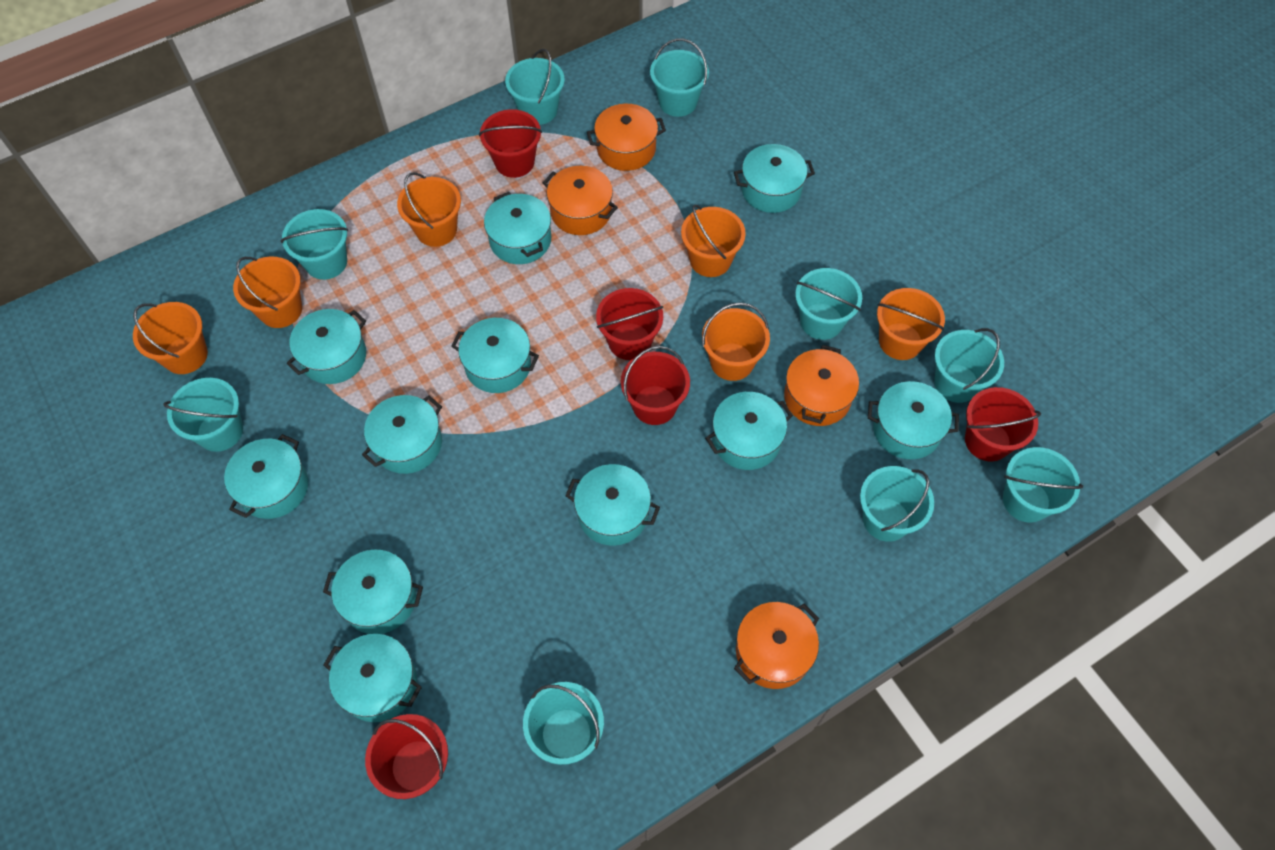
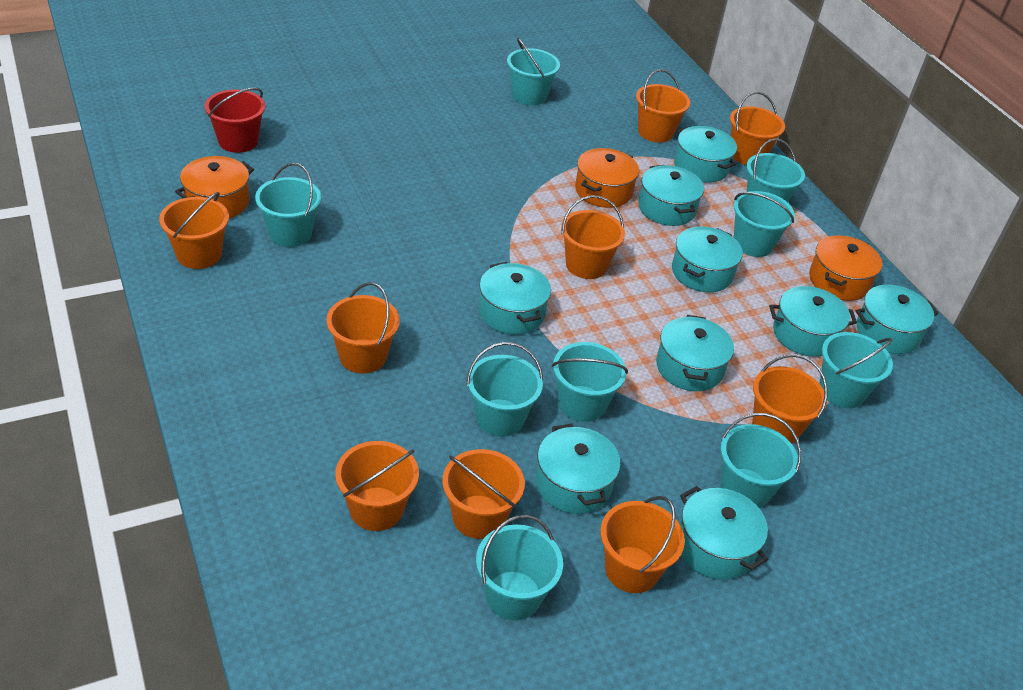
orange bucket: 6 -> 9
orange pot: 4 -> 3
red bucket: 5 -> 1
turquoise pot: 11 -> 9

